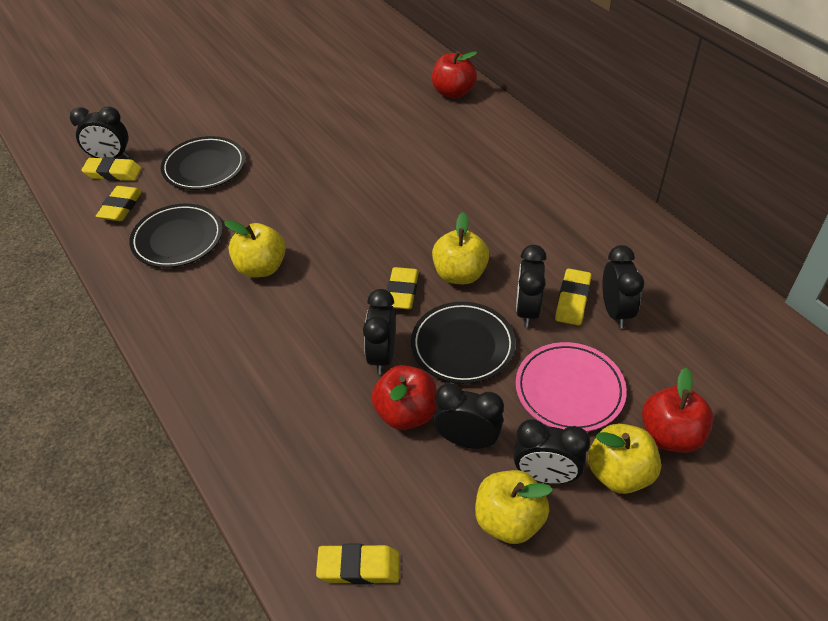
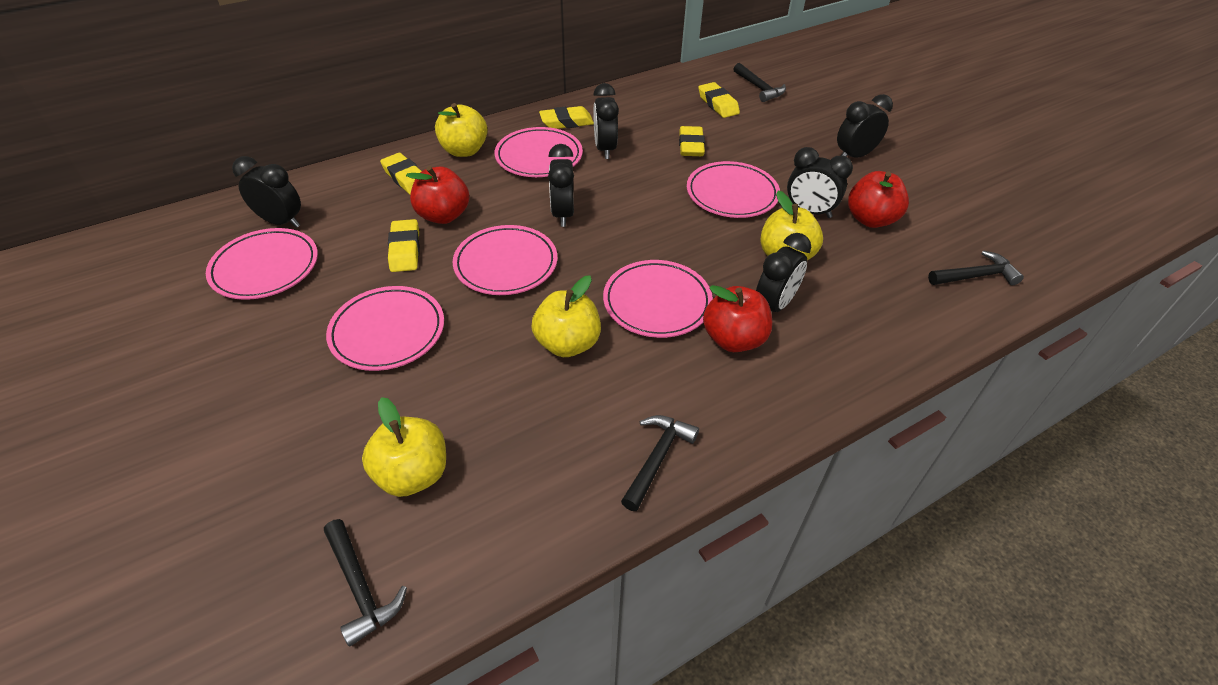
black hammer: 0 -> 4
black plate: 3 -> 0
pink plate: 1 -> 6

